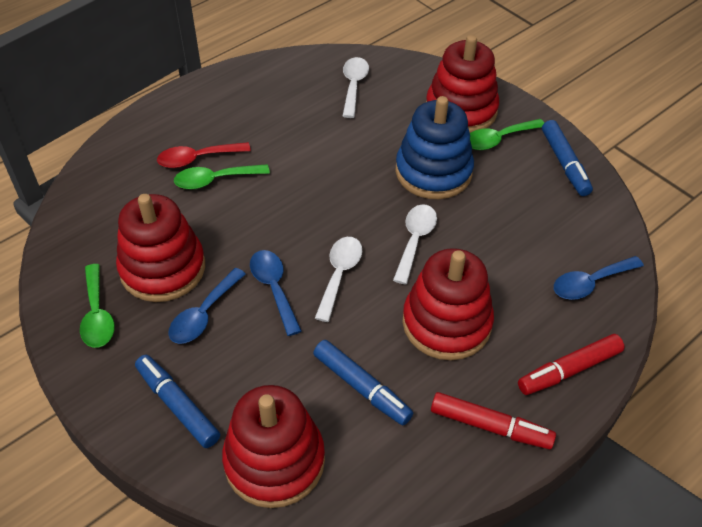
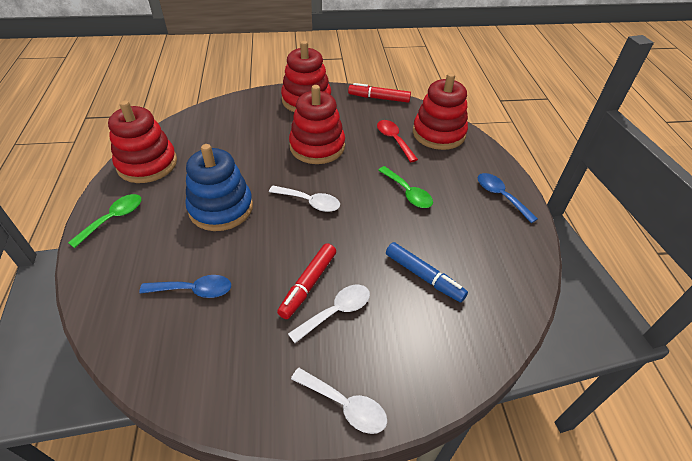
blue marker: 3 -> 1
blue spoon: 3 -> 2
green spoon: 3 -> 2

